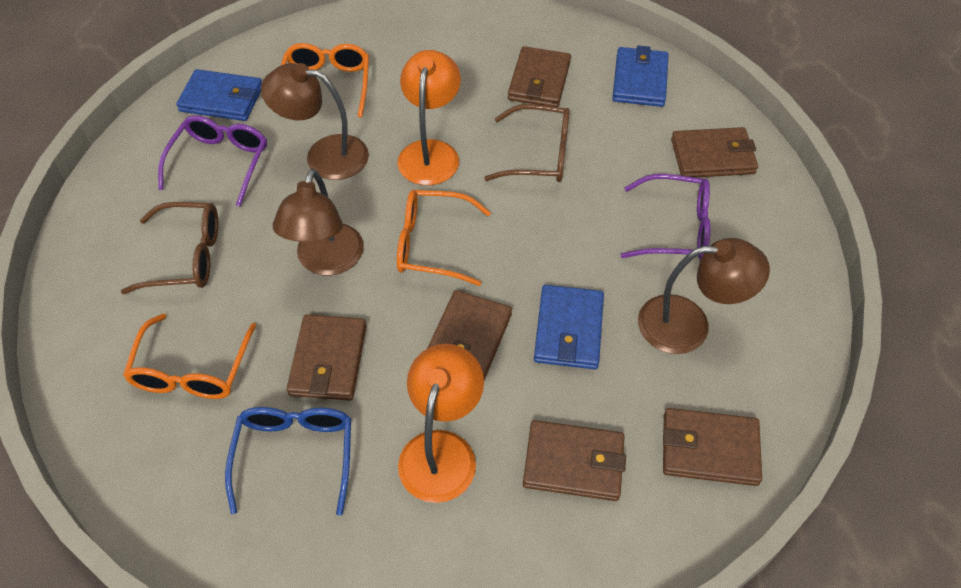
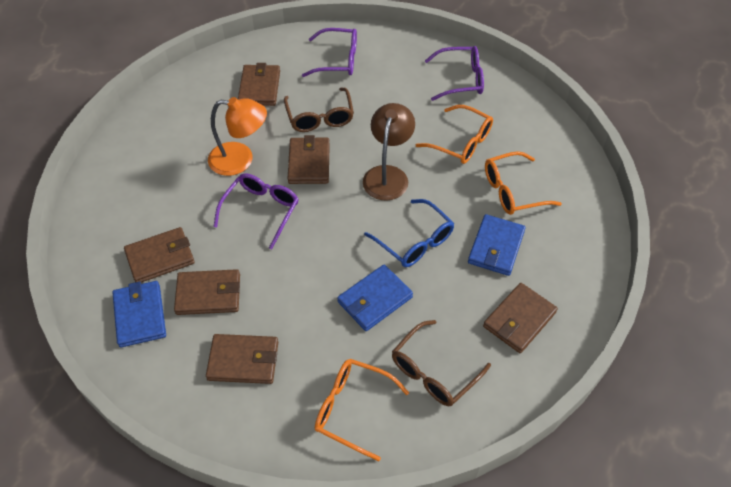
brown lamp: 3 -> 1
orange lamp: 2 -> 1
purple glasses: 2 -> 3

